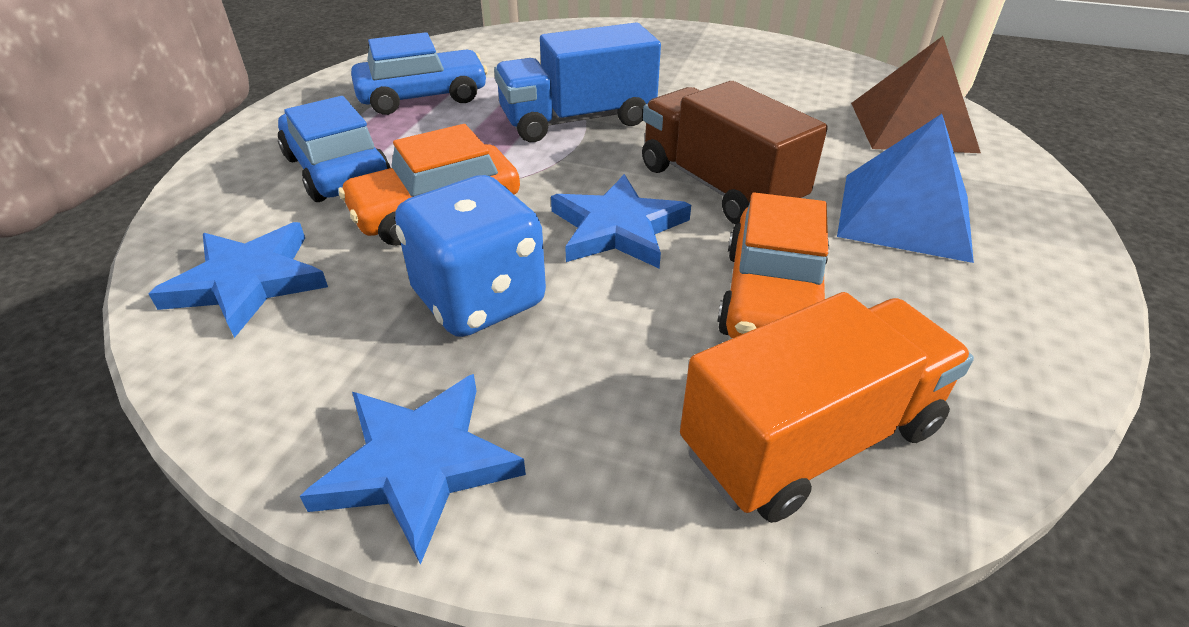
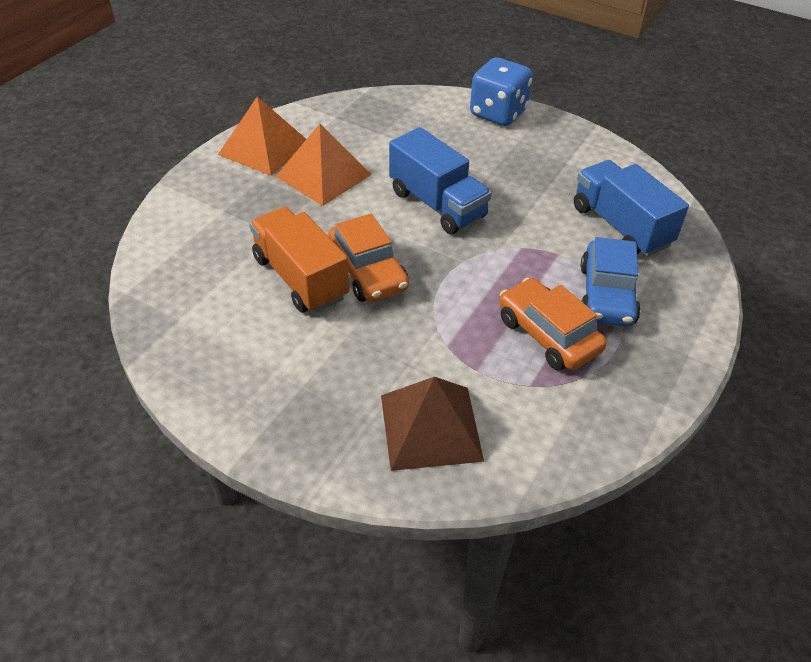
blue car: 2 -> 1
blue pyramid: 1 -> 0
blue star: 3 -> 0
blue truck: 1 -> 2
brown truck: 1 -> 0
orange pyramid: 0 -> 2

